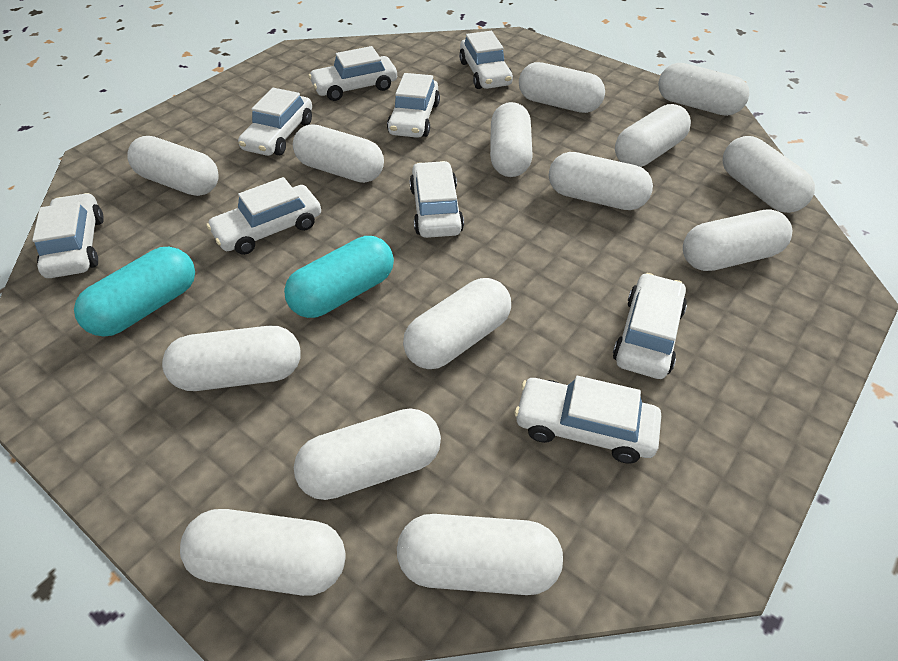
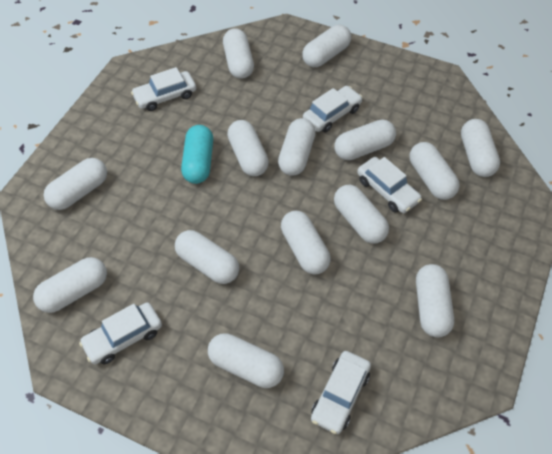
turquoise capsule: 2 -> 1
white car: 9 -> 5

